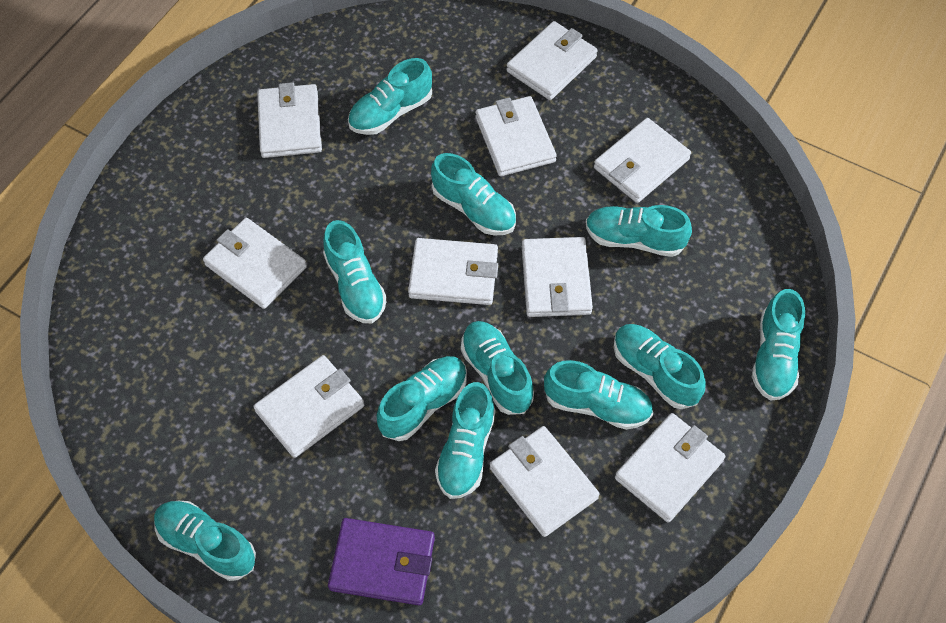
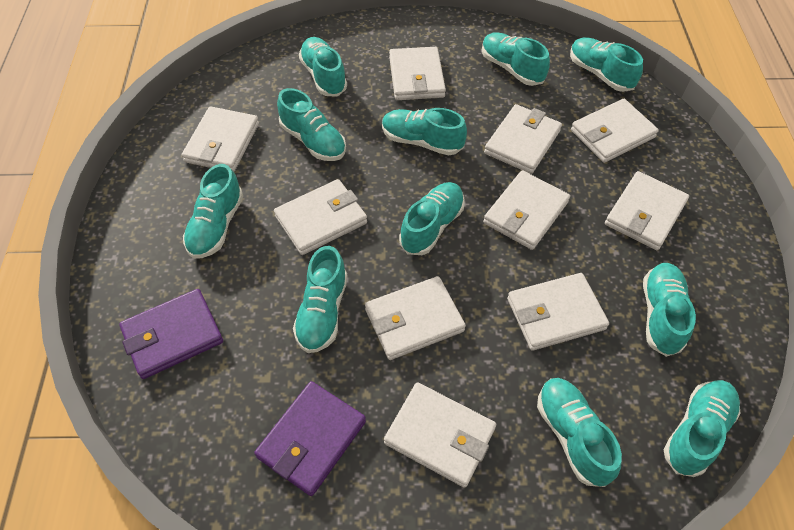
purple wallet: 1 -> 2

